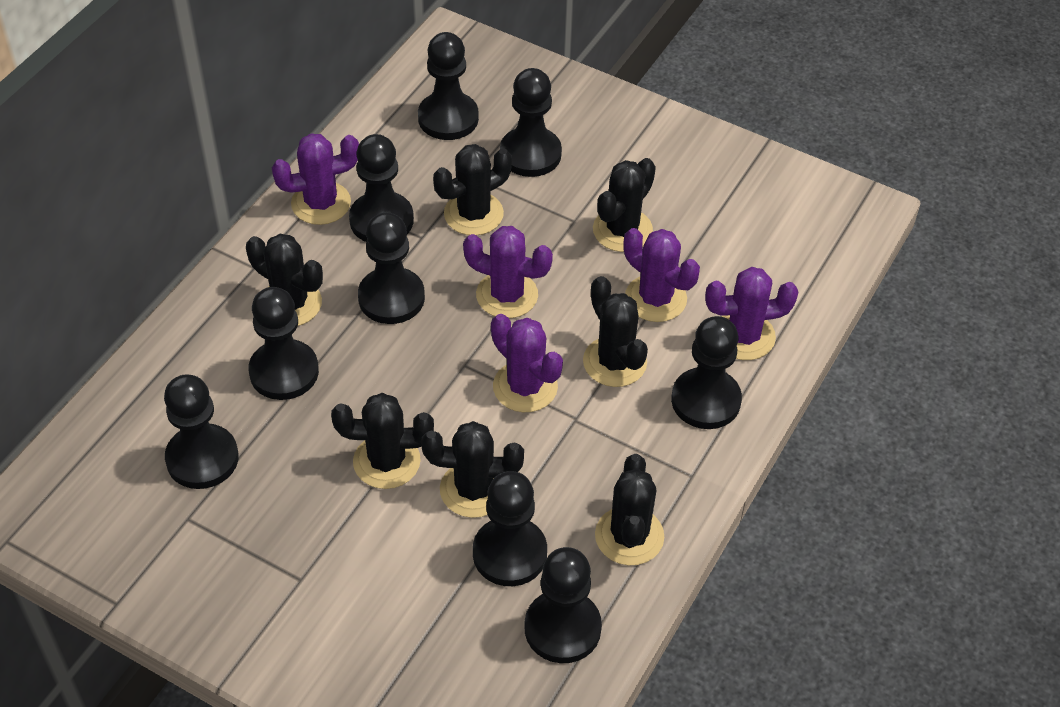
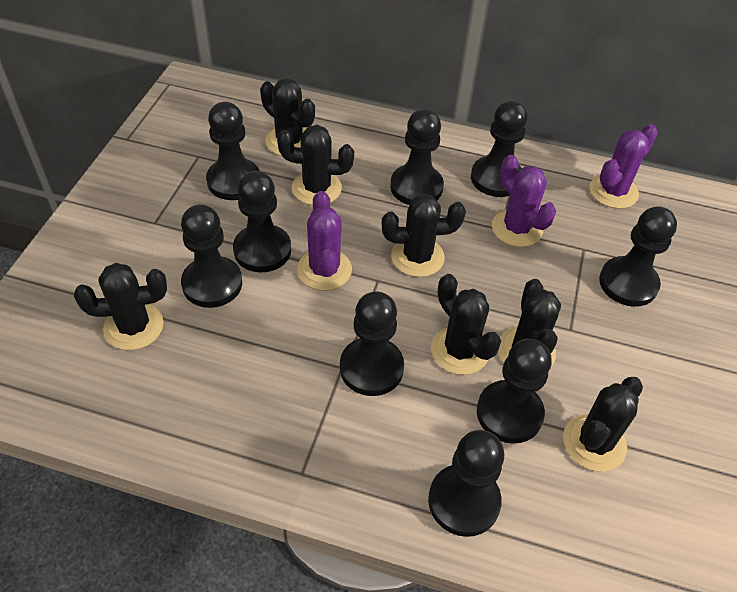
purple cactus: 5 -> 3

